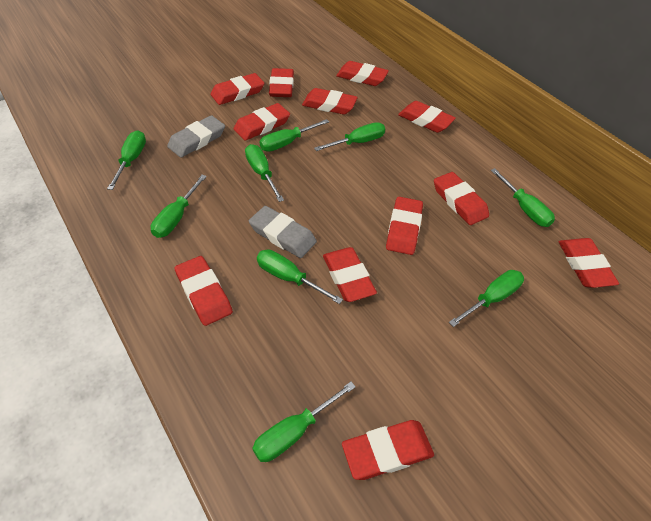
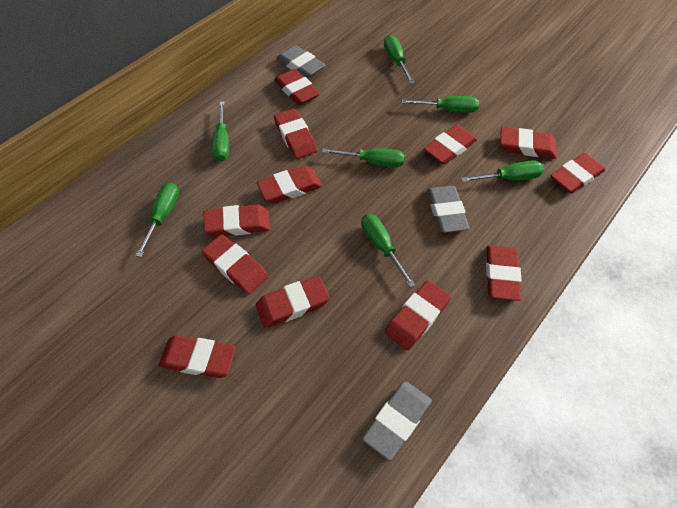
green screwdriver: 9 -> 7
grey eraser: 2 -> 3

